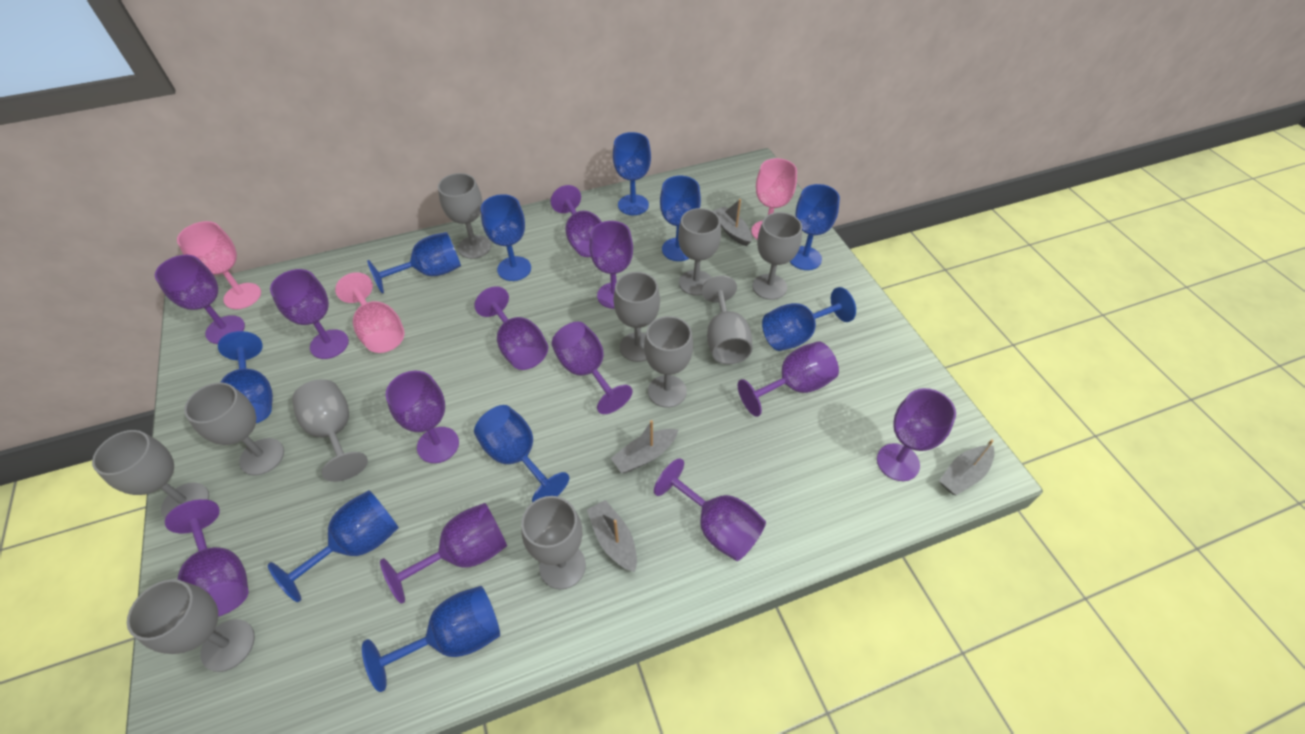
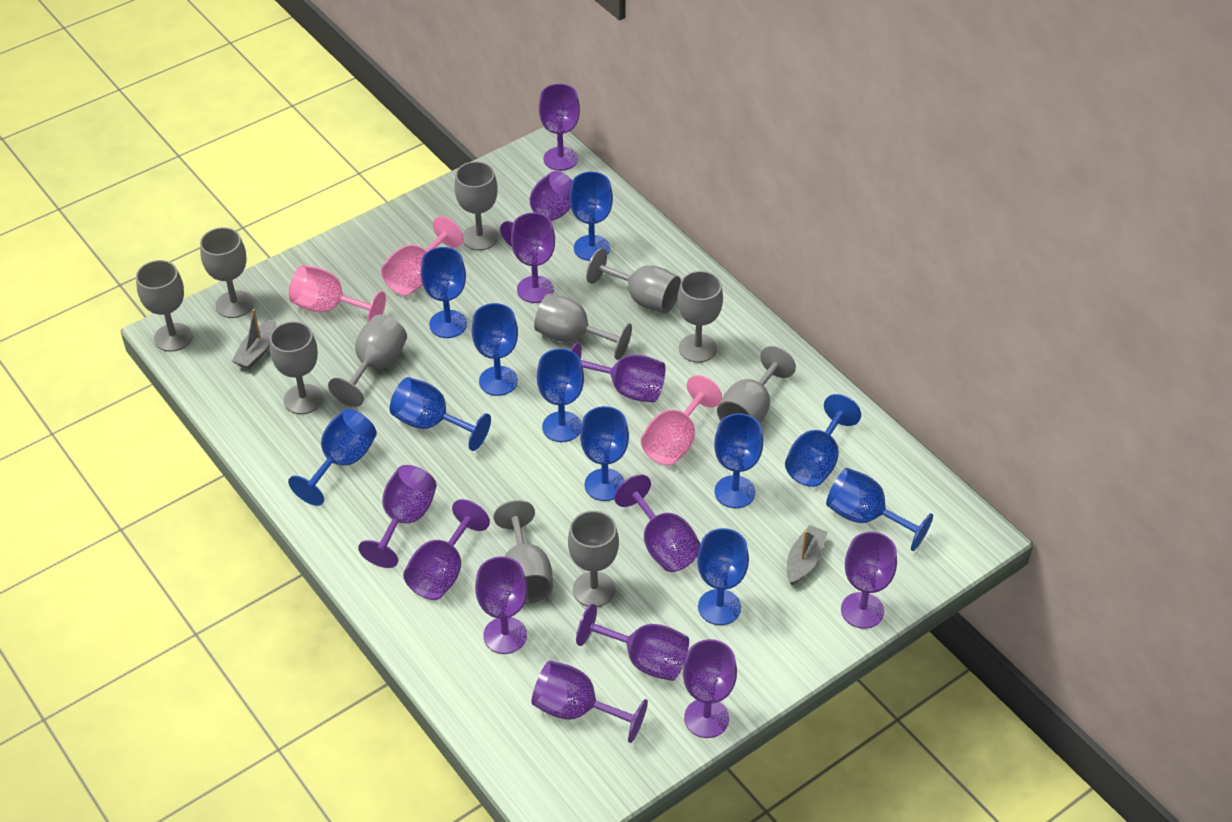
blue goblet: 10 -> 11
grey boat: 4 -> 2

